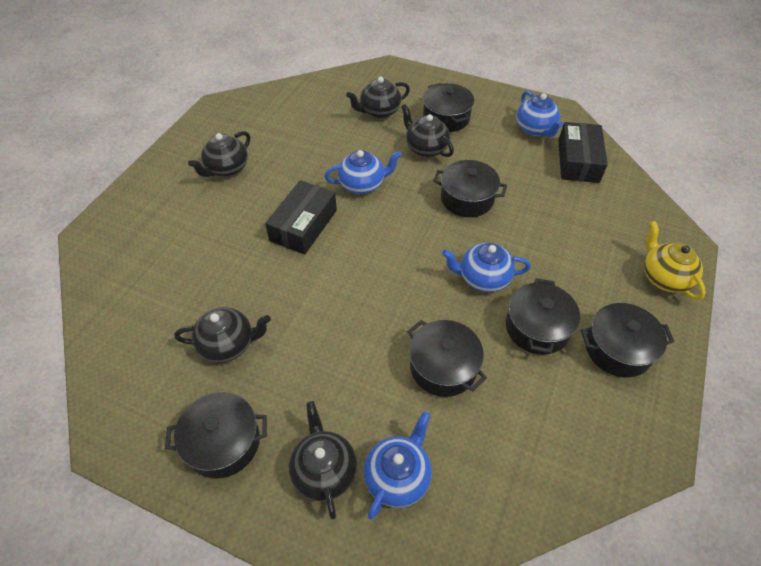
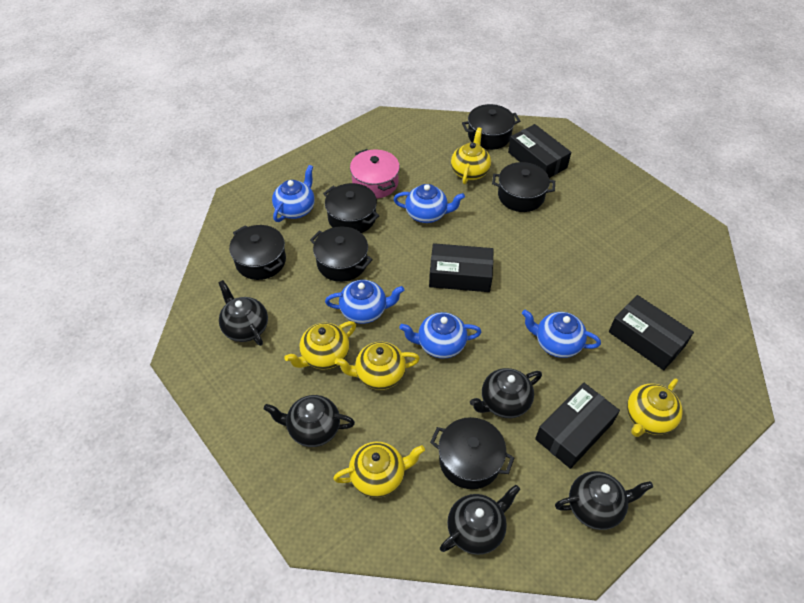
black box: 2 -> 4
blue teapot: 4 -> 5
pink pot: 0 -> 1
yellow teapot: 1 -> 5

